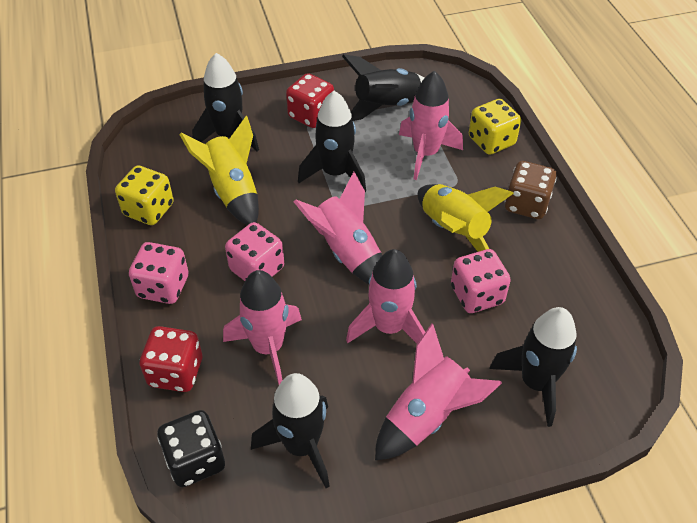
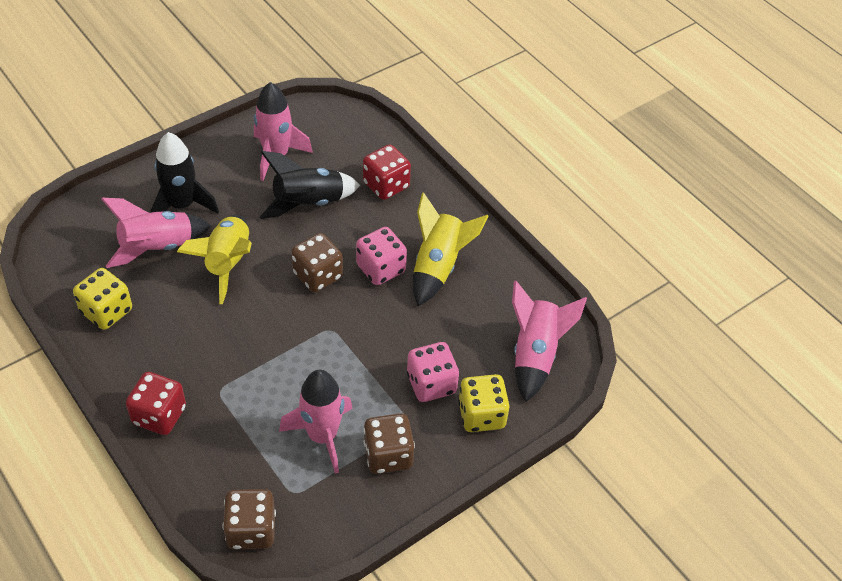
black dice: 1 -> 0
black rocket: 5 -> 2
brown dice: 1 -> 3
pink dice: 3 -> 2
pink rocket: 5 -> 4

